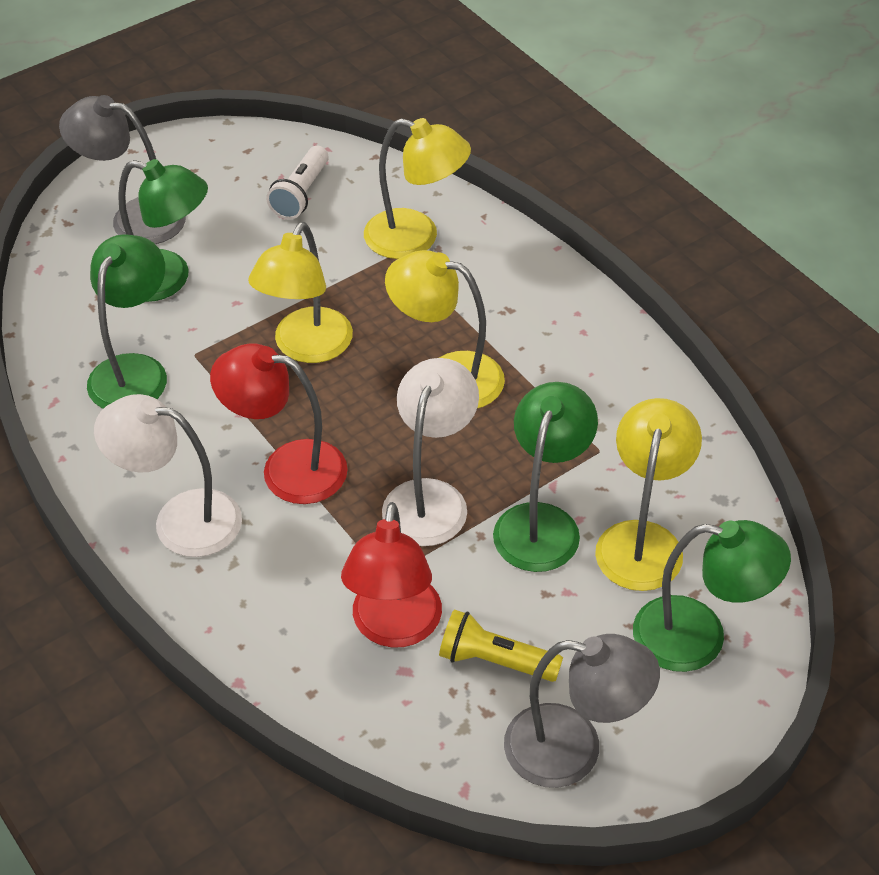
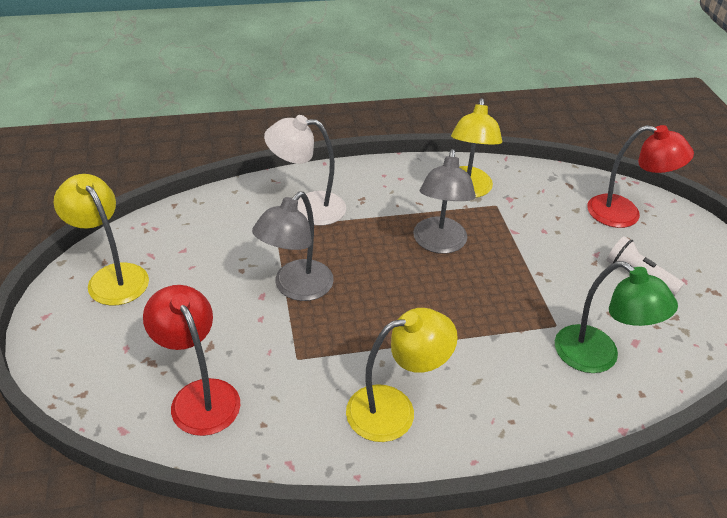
green lamp: 4 -> 1
white lamp: 2 -> 1
yellow flashlight: 1 -> 0
yellow lamp: 4 -> 3

